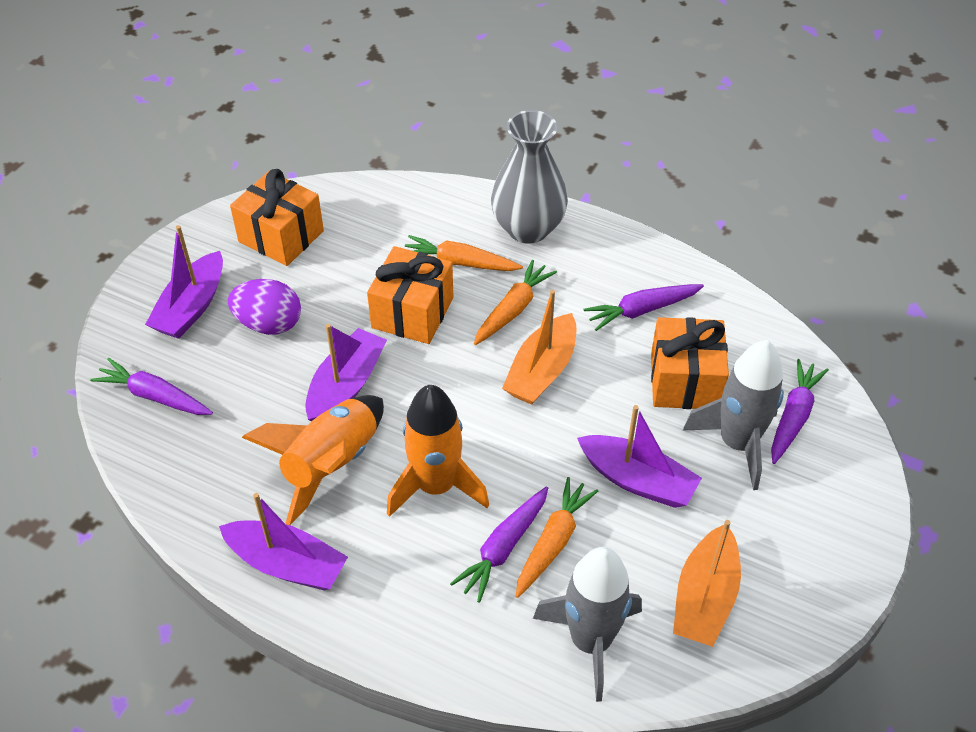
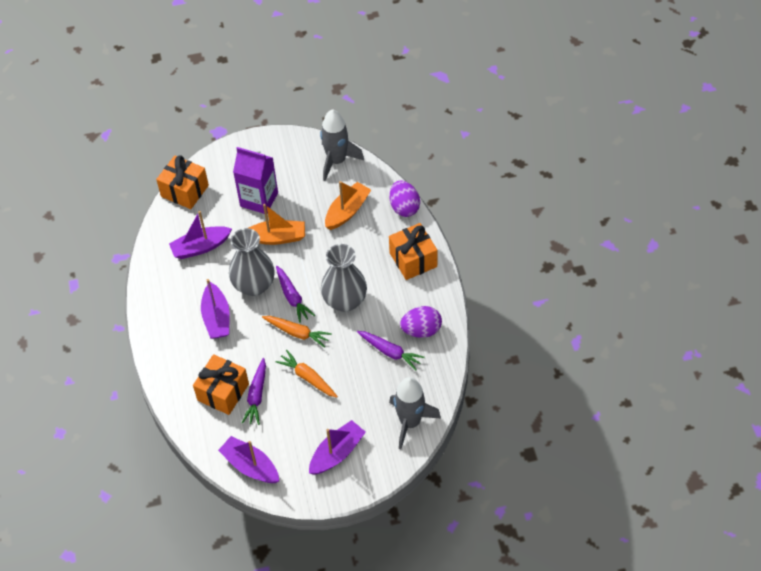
grey vase: 1 -> 2
orange carrot: 3 -> 2
orange rocket: 2 -> 0
purple carrot: 4 -> 3
purple carton: 0 -> 1
purple egg: 1 -> 2

